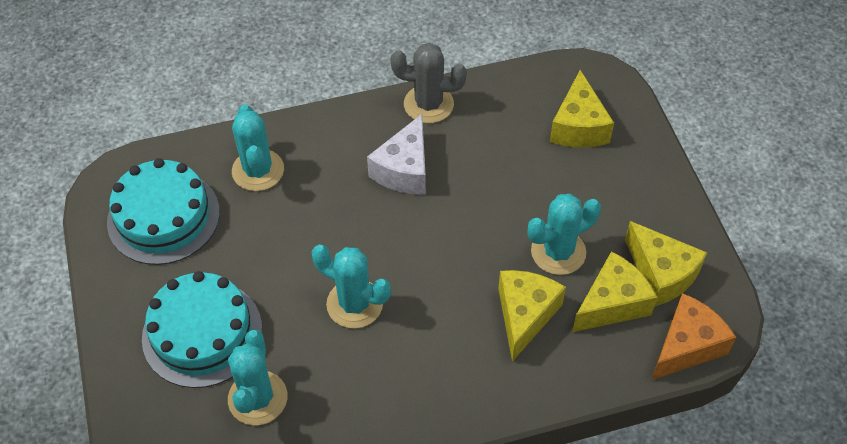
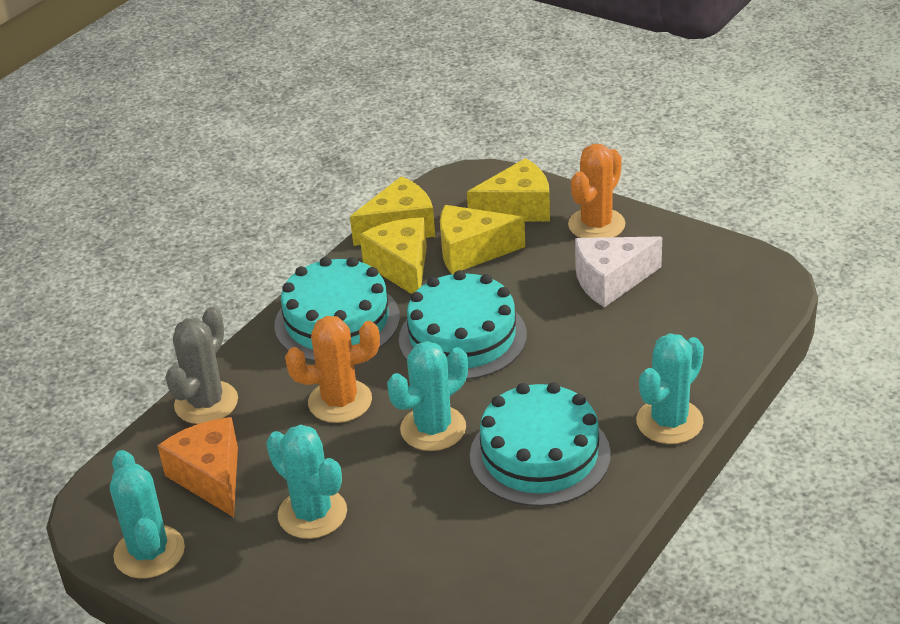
orange cactus: 0 -> 2
turquoise cake: 2 -> 3

